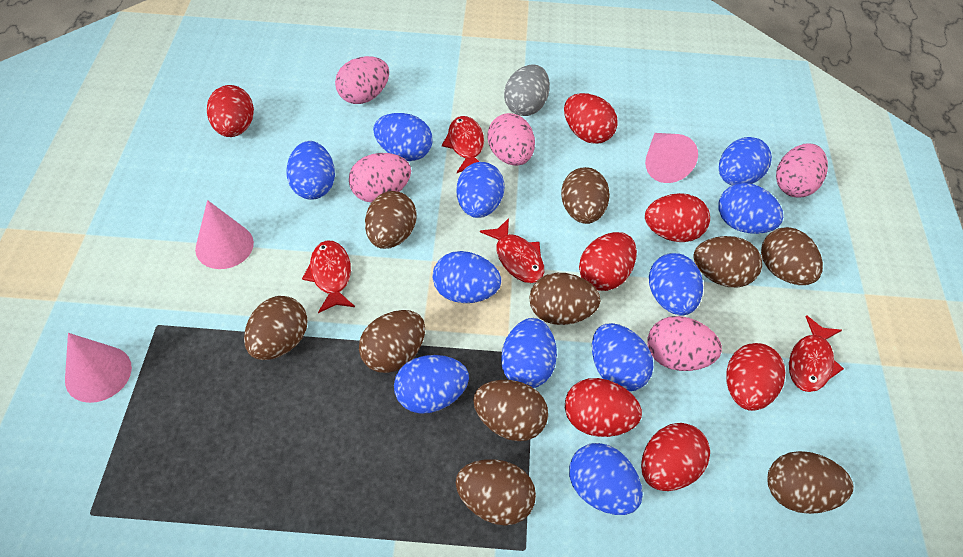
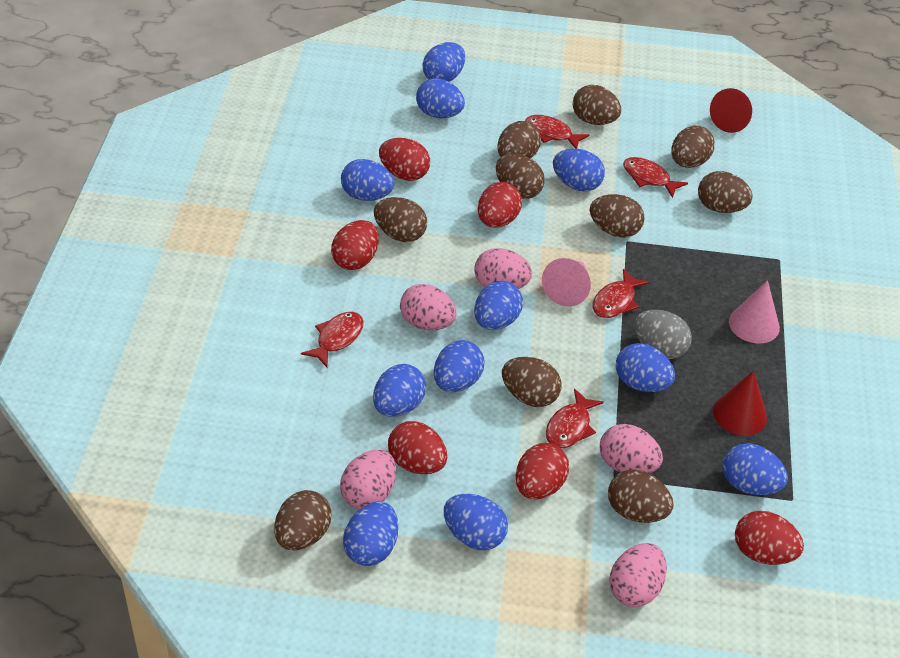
pink cone: 3 -> 2
red cone: 0 -> 2
red egg: 7 -> 6
red fish: 4 -> 5

